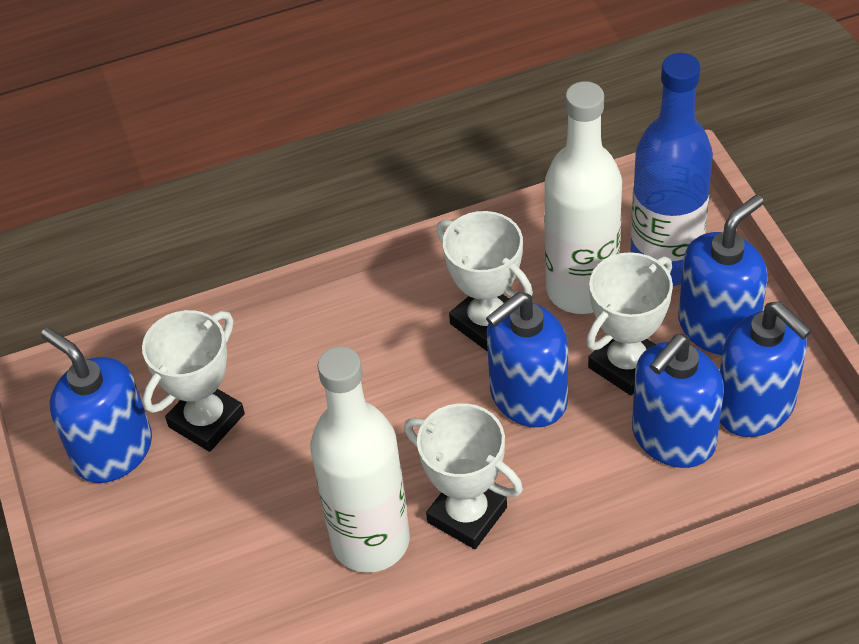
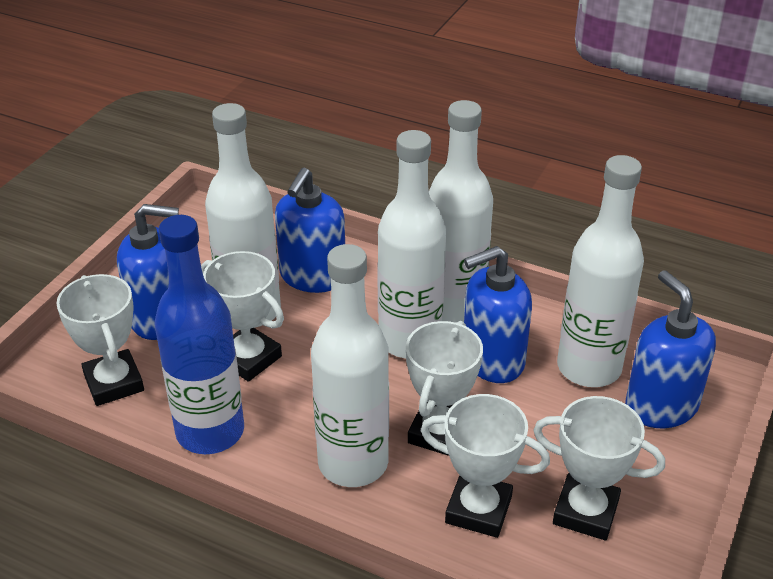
blue soap dispenser: 5 -> 4
white bottle: 2 -> 5
white trophy: 4 -> 5

